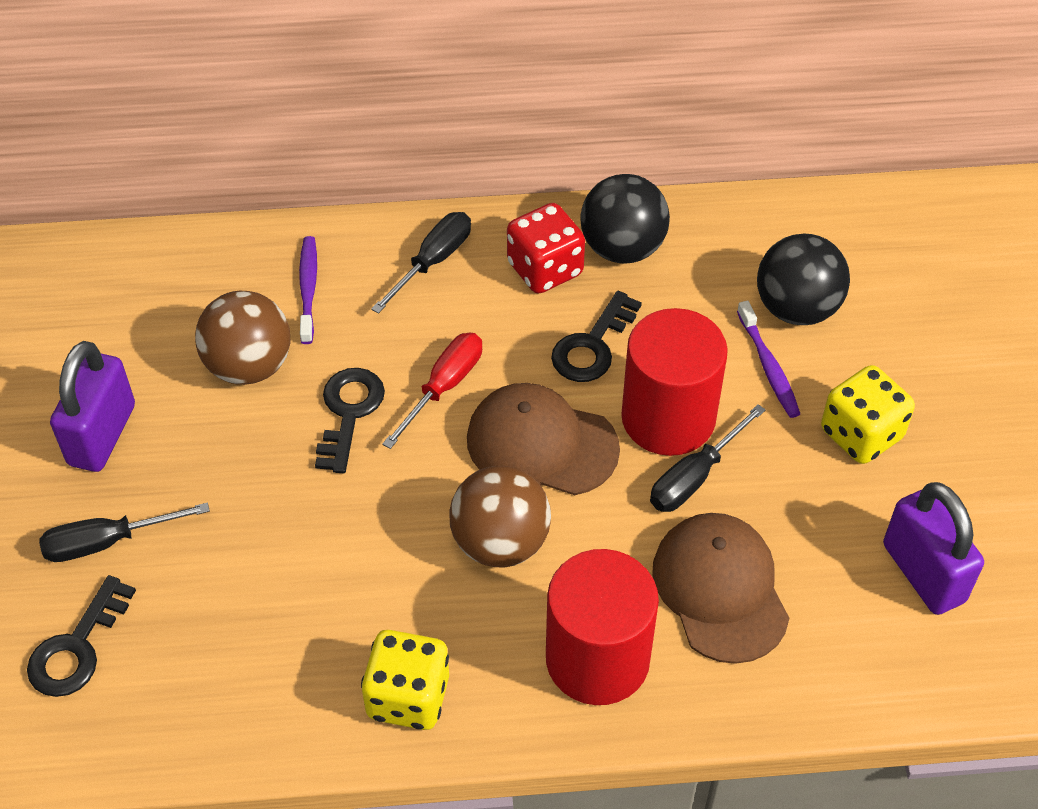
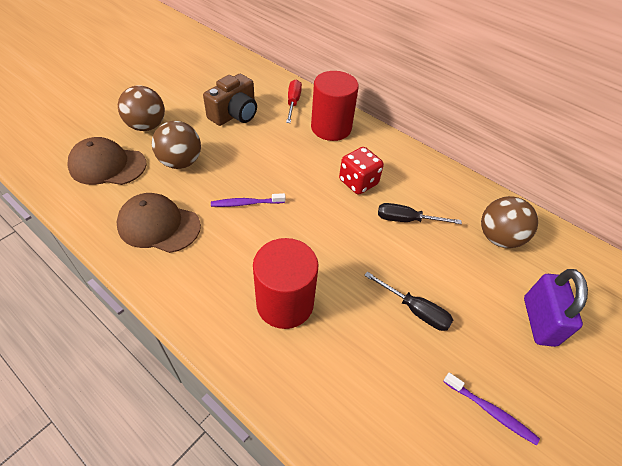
black ball: 2 -> 0
black key: 3 -> 0
black screwdriver: 3 -> 2
brown ball: 2 -> 3
brown camera: 0 -> 1
purple padlock: 2 -> 1
yellow dice: 2 -> 0

